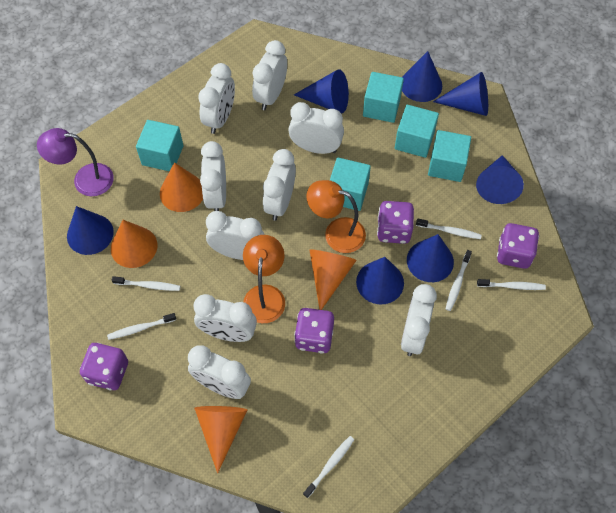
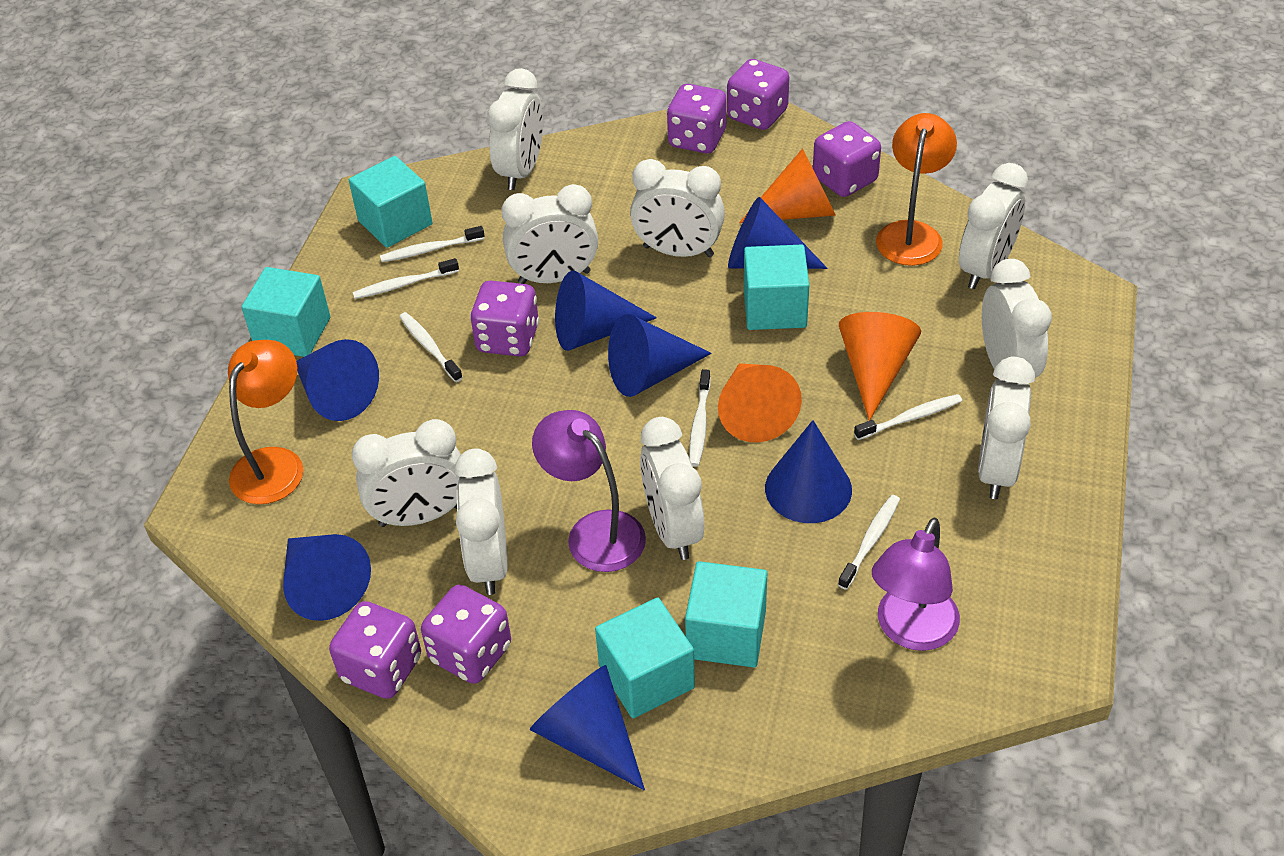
orange cone: 4 -> 3
purple dice: 4 -> 6
purple lamp: 1 -> 2

